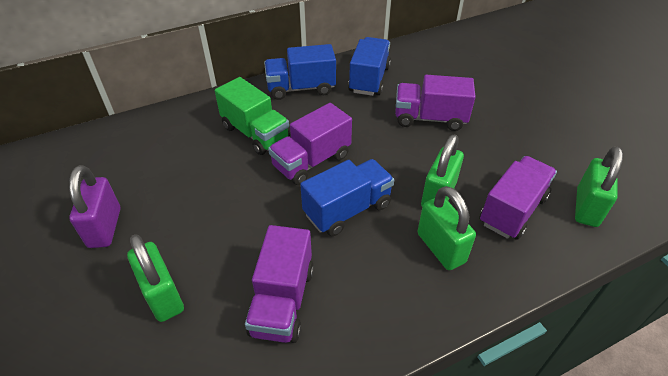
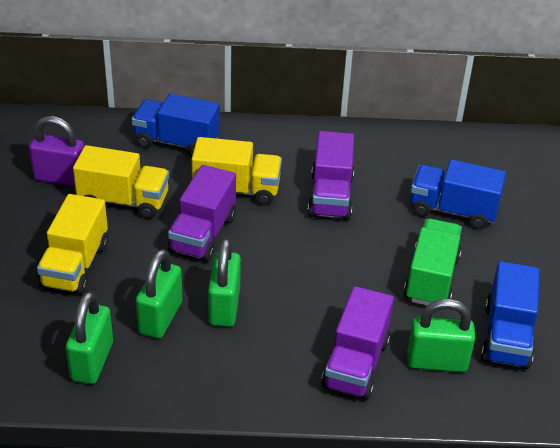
purple truck: 4 -> 3
yellow truck: 0 -> 3

